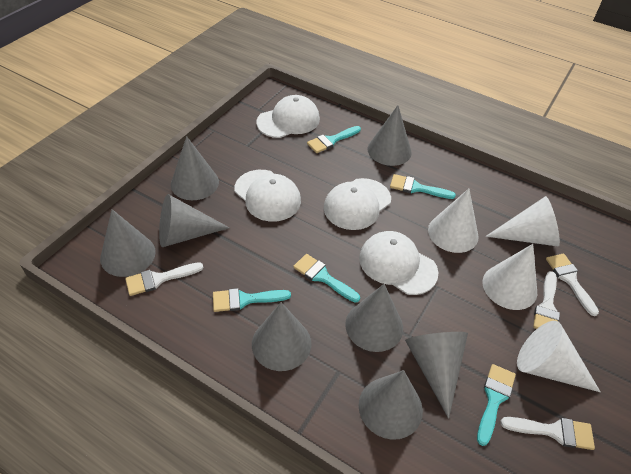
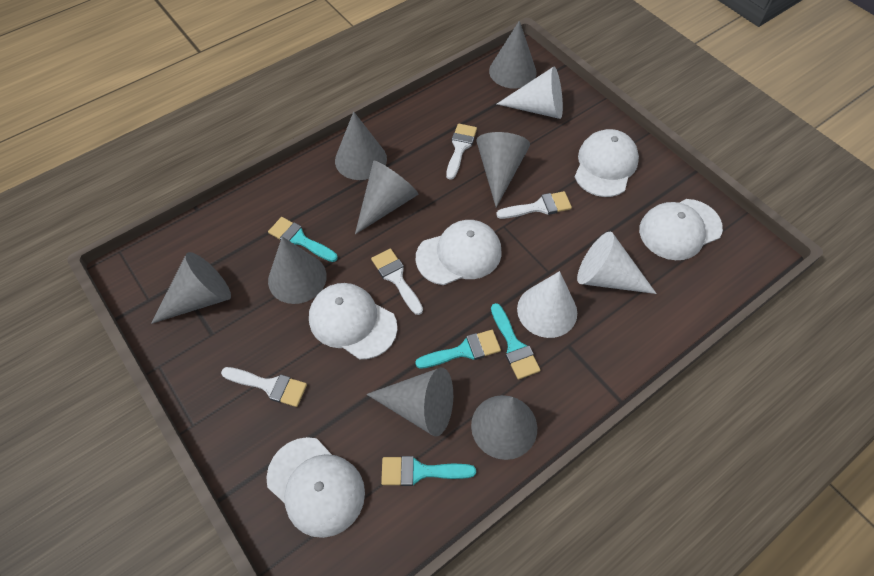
turquoise brush: 5 -> 4
white cap: 4 -> 5
white cone: 4 -> 3

